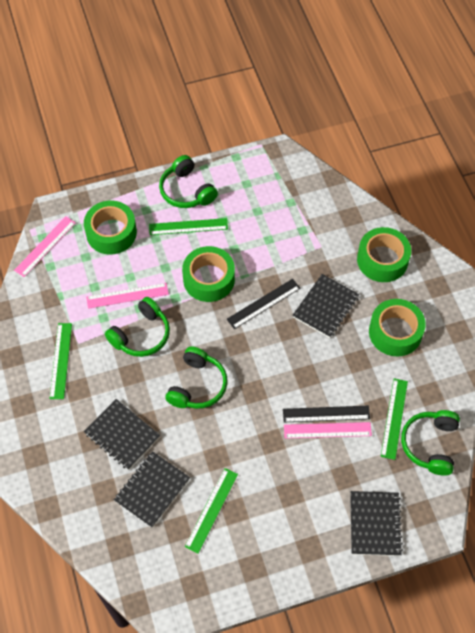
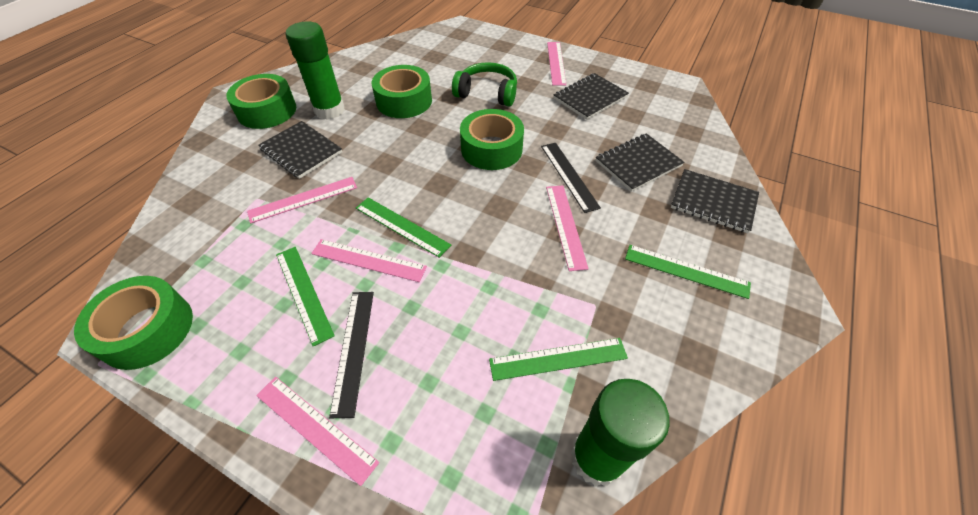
green glue stick: 0 -> 2
green headphones: 4 -> 1
pink ruler: 3 -> 5

